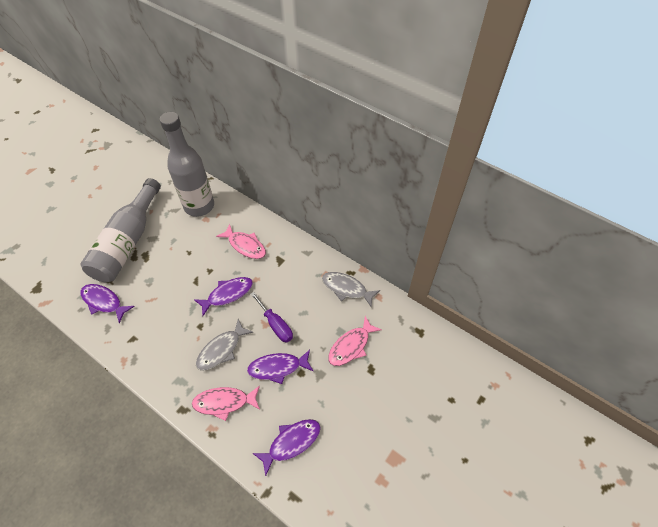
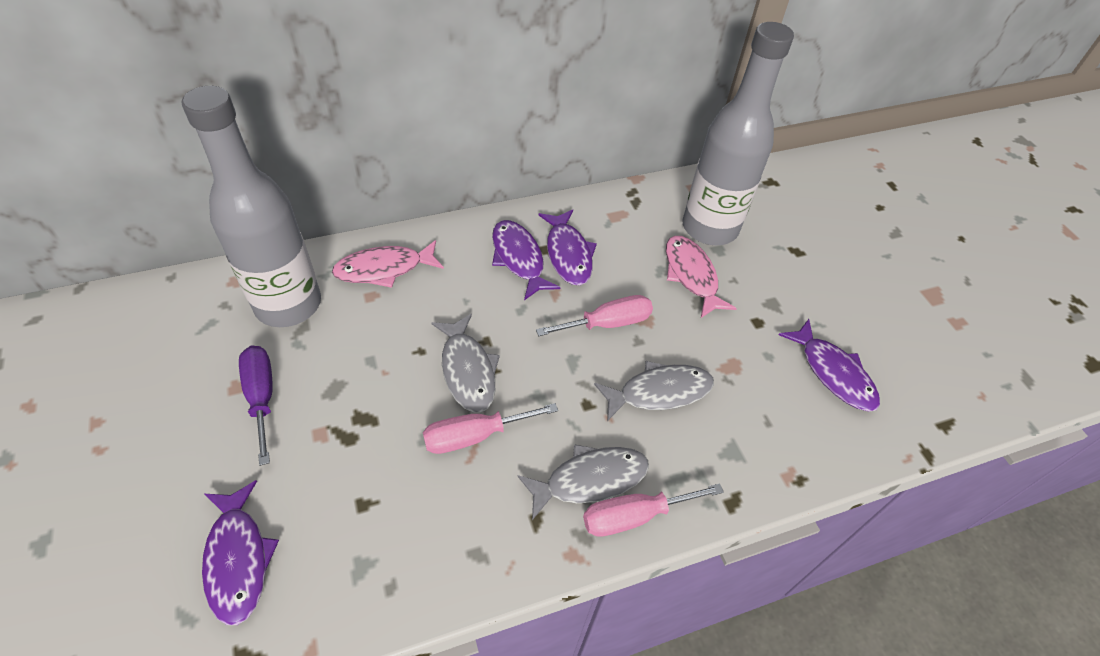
grey fish: 2 -> 3
pink fish: 3 -> 2
pink screwdriver: 0 -> 3

